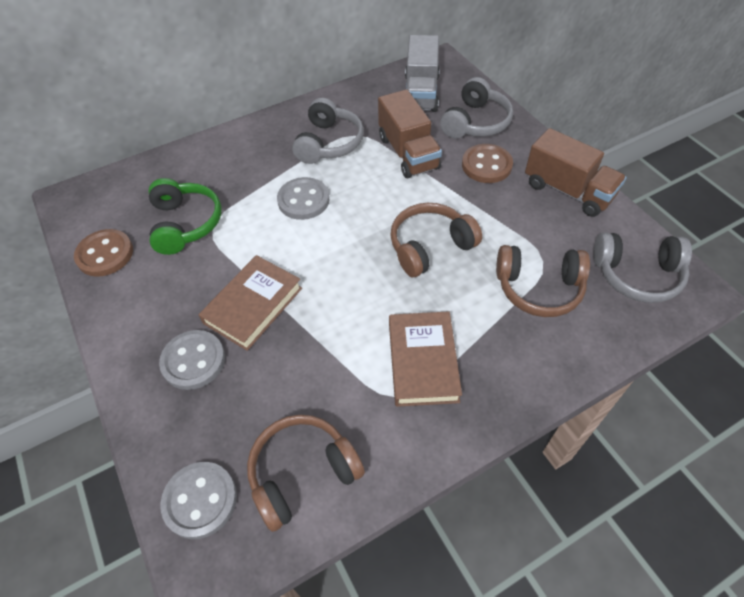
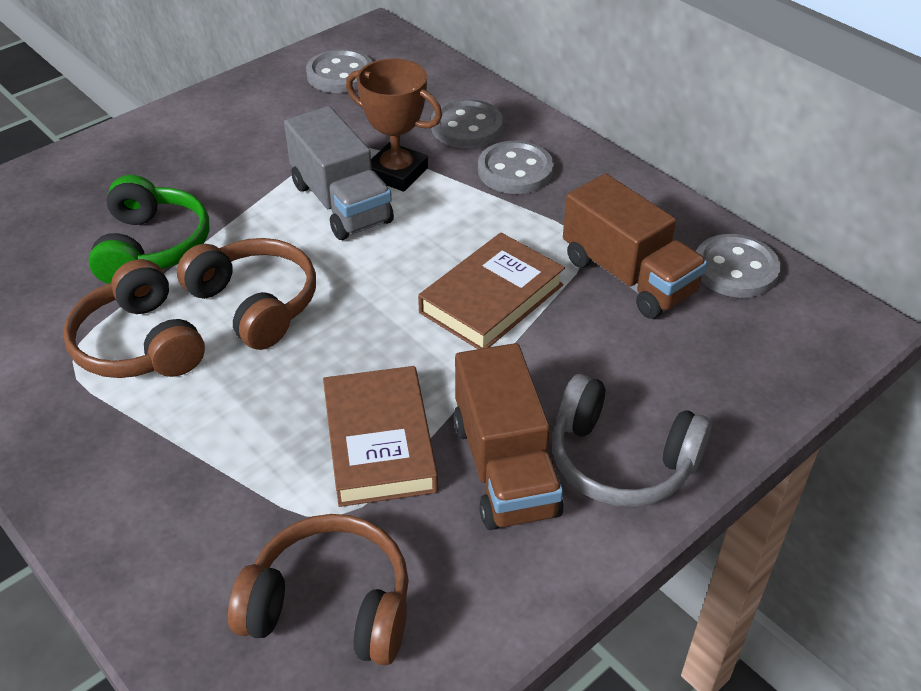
brown button: 2 -> 0
brown trophy: 0 -> 1
grey button: 3 -> 4
grey headphones: 3 -> 1

